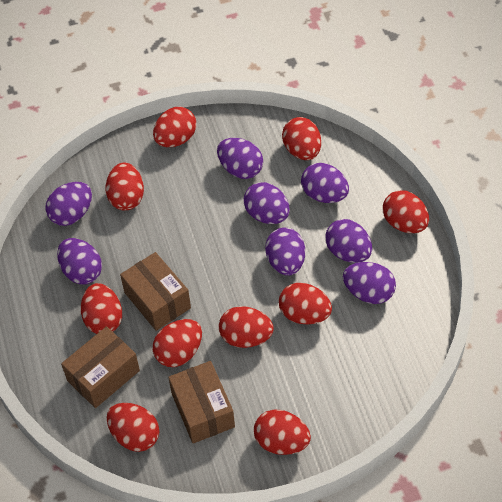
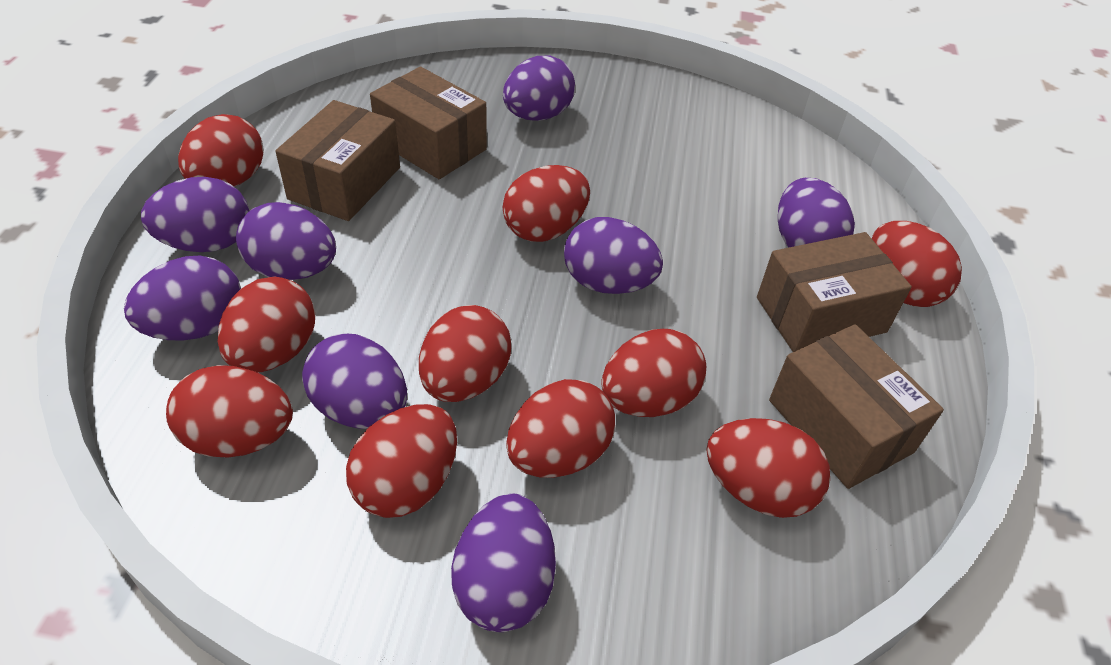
brown box: 3 -> 4

